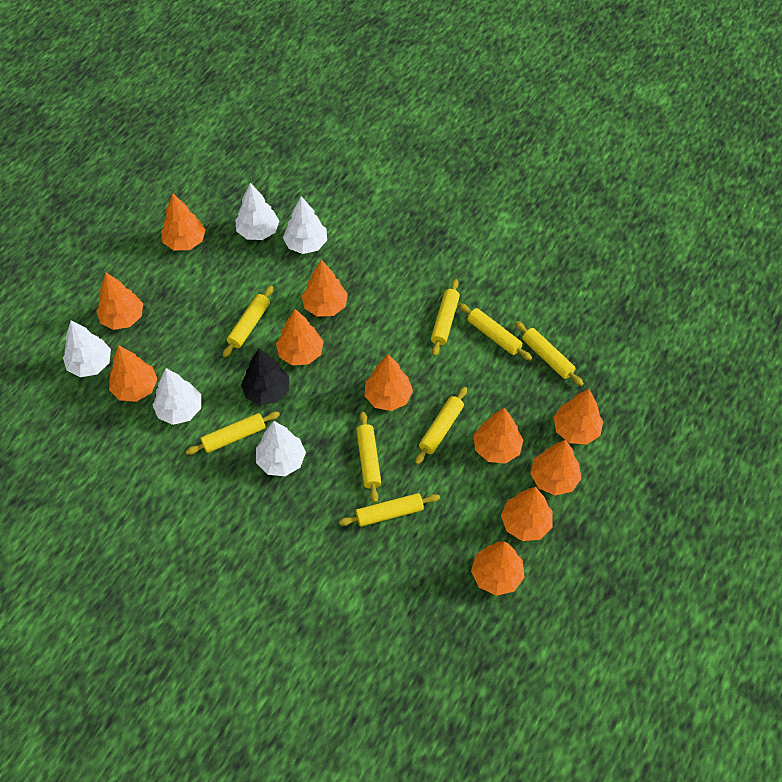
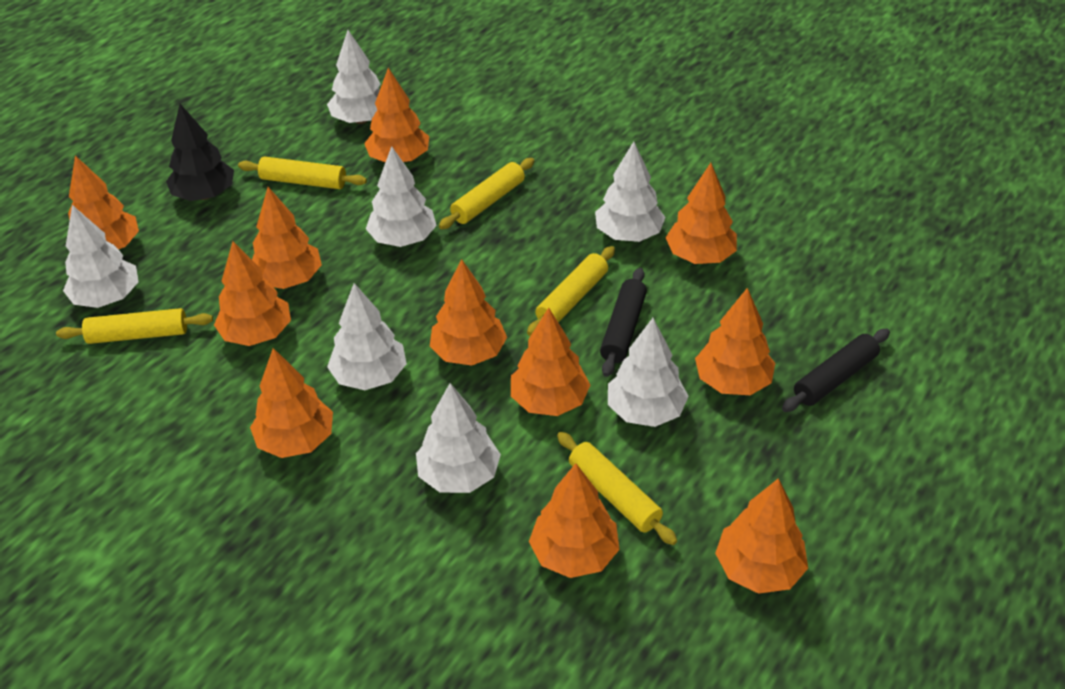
black rolling pin: 0 -> 2
white tree: 5 -> 7
yellow rolling pin: 8 -> 5

